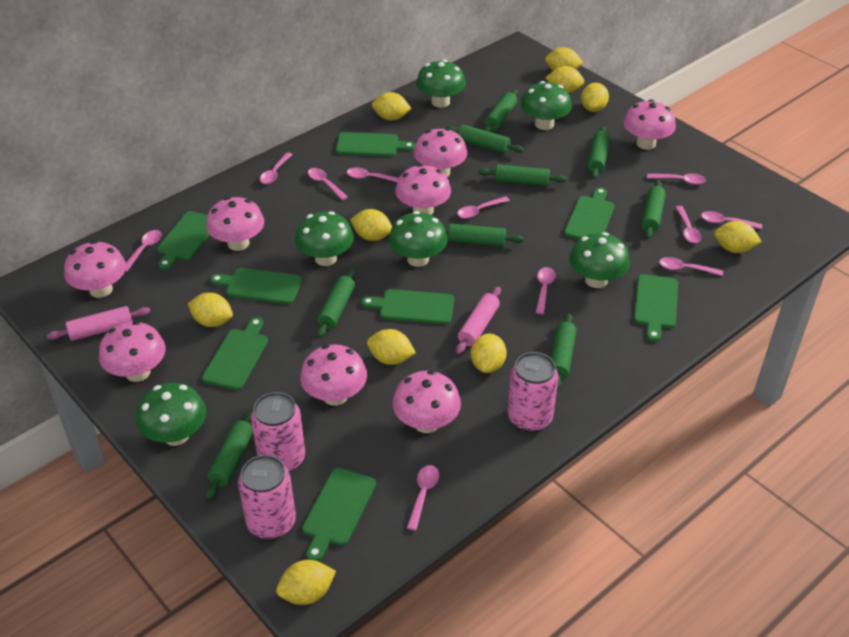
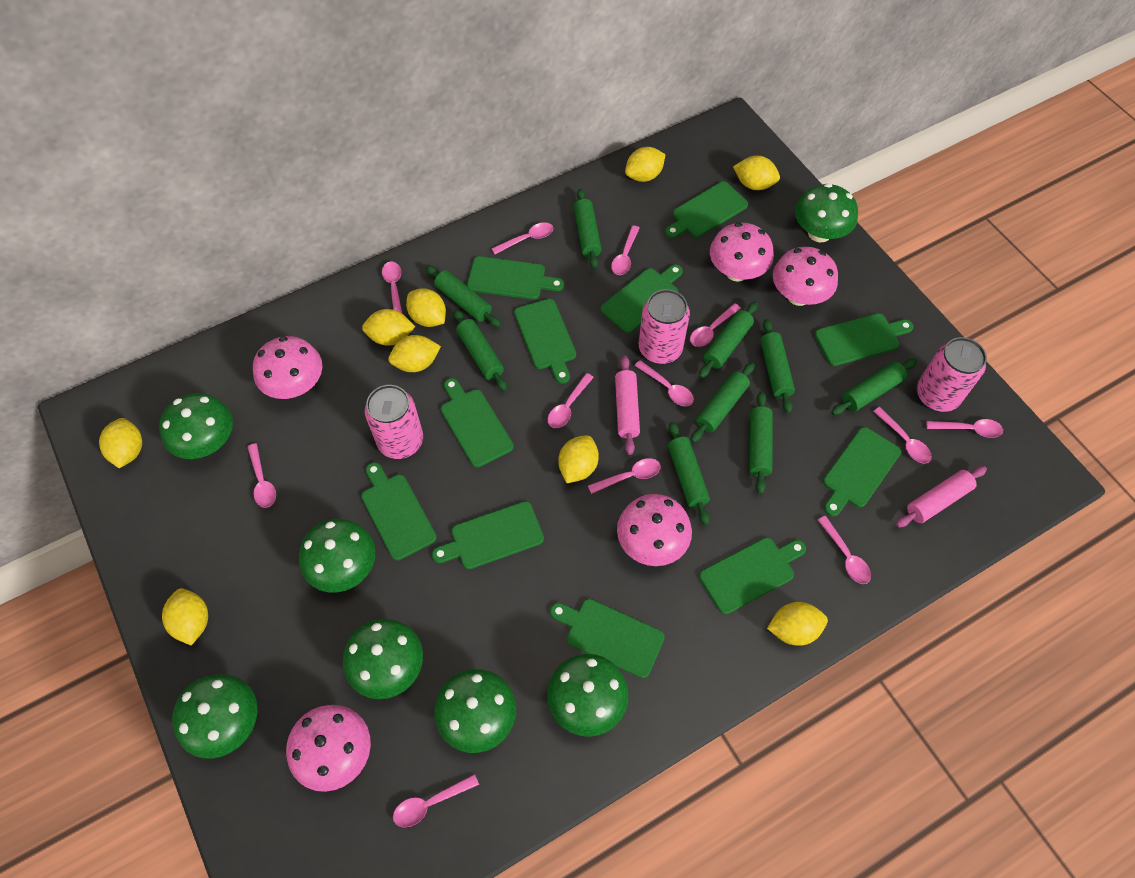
green cutting board: 8 -> 11
green mushroom: 6 -> 7
pink mushroom: 8 -> 5
pink spoon: 11 -> 12
yellow lemon: 10 -> 9

